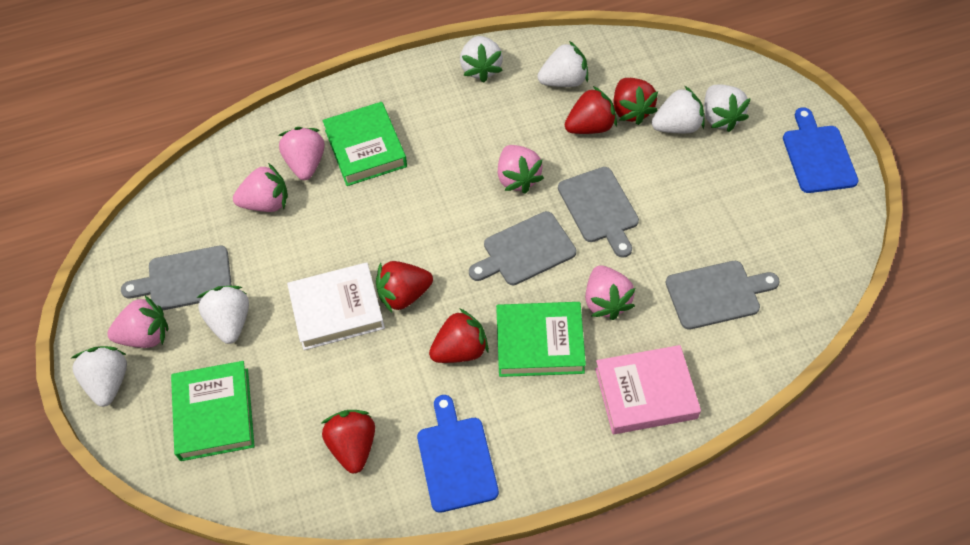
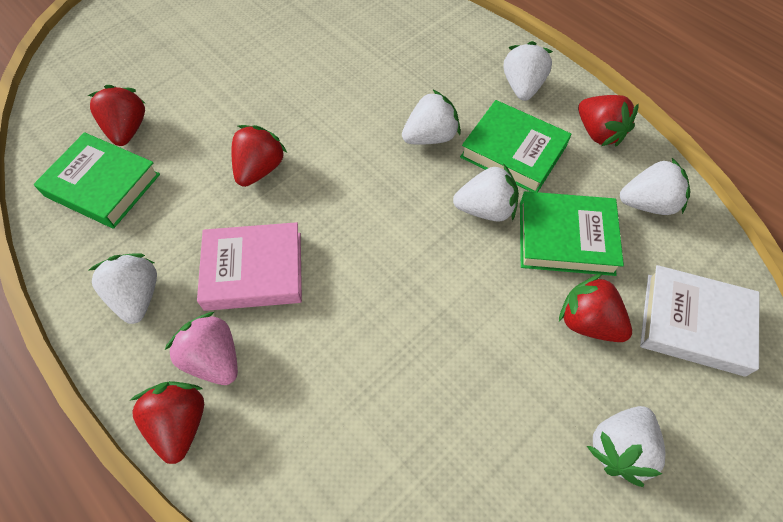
blue cutting board: 2 -> 0
grey cutting board: 4 -> 0
pink strawberry: 5 -> 1

